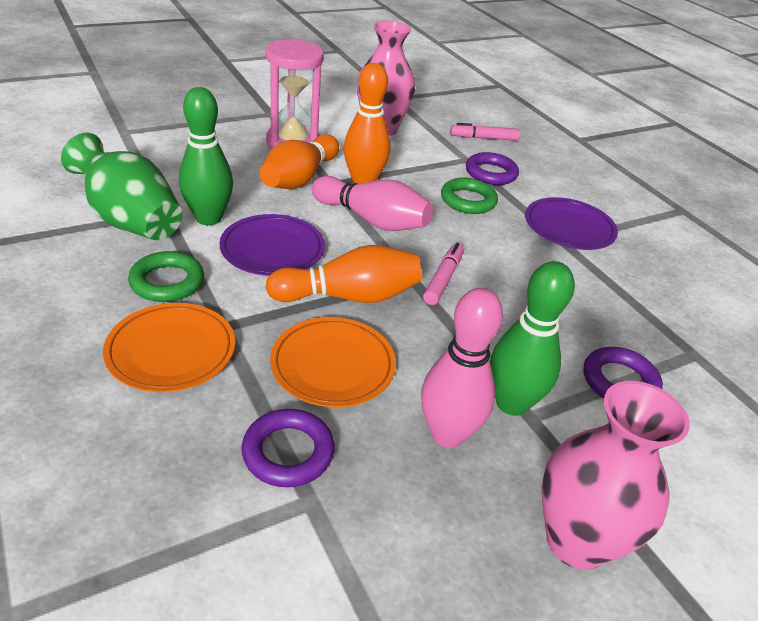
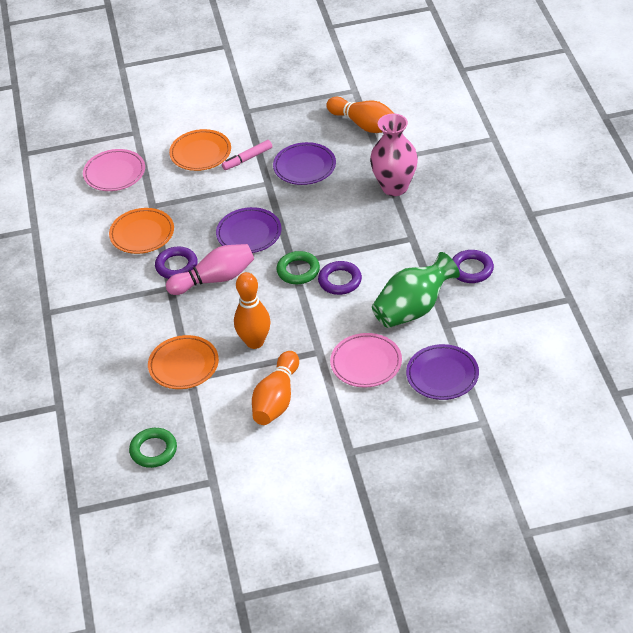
green bowling pin: 2 -> 0
orange plate: 2 -> 3
pink bowling pin: 2 -> 1
pink hourglass: 1 -> 0
pink marker: 2 -> 1
pink plate: 0 -> 2
pink vase: 2 -> 1
purple plate: 2 -> 3

